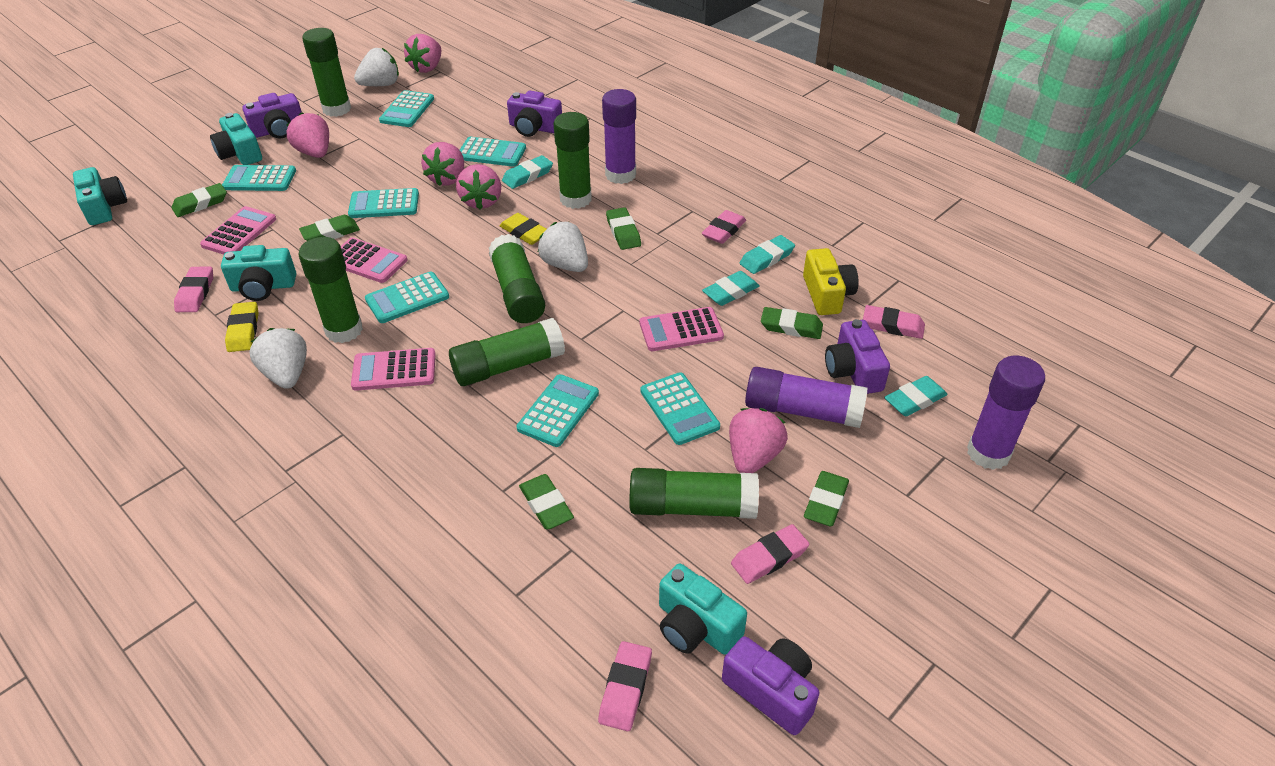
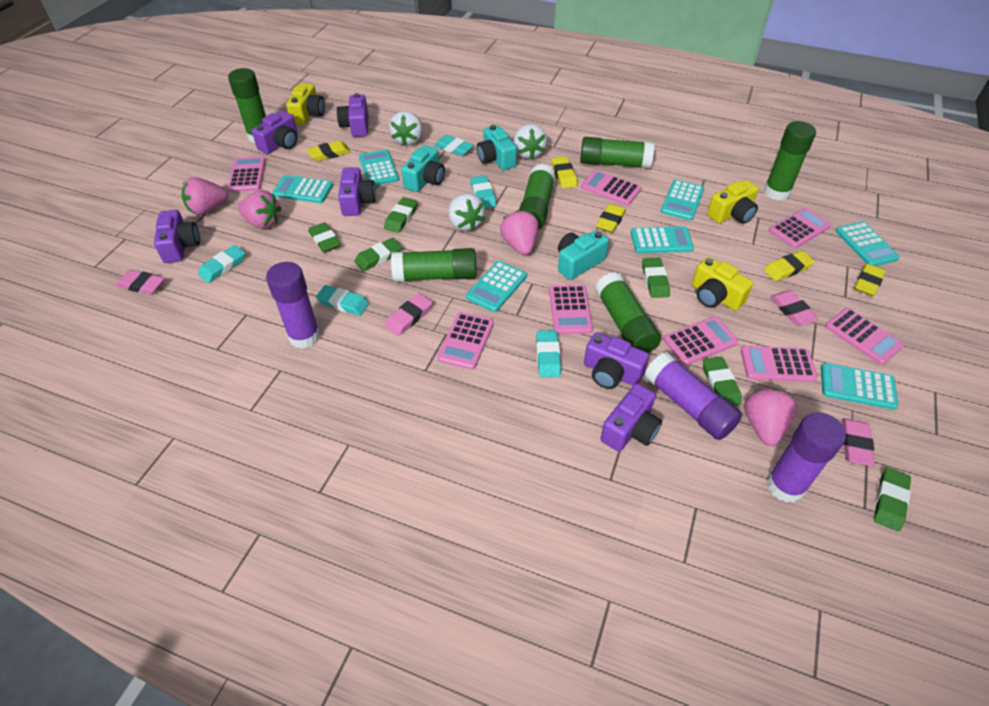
pink calculator: 4 -> 8
pink eraser: 5 -> 4
pink strawberry: 5 -> 4
purple camera: 4 -> 6
turquoise camera: 4 -> 3
turquoise eraser: 4 -> 5
yellow camera: 1 -> 3
yellow eraser: 2 -> 5

